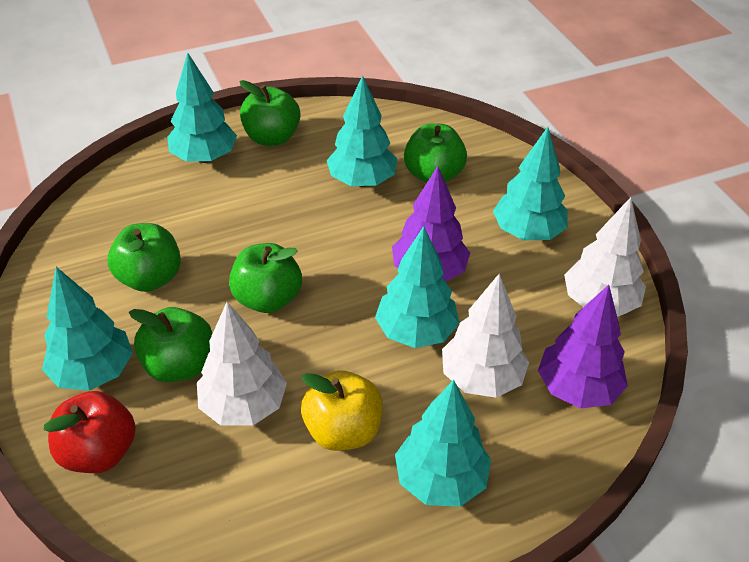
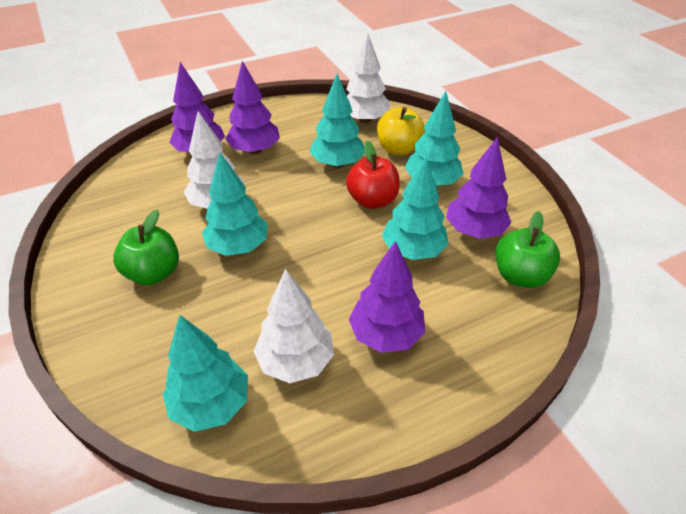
green apple: 5 -> 2
purple tree: 2 -> 4
turquoise tree: 6 -> 5

